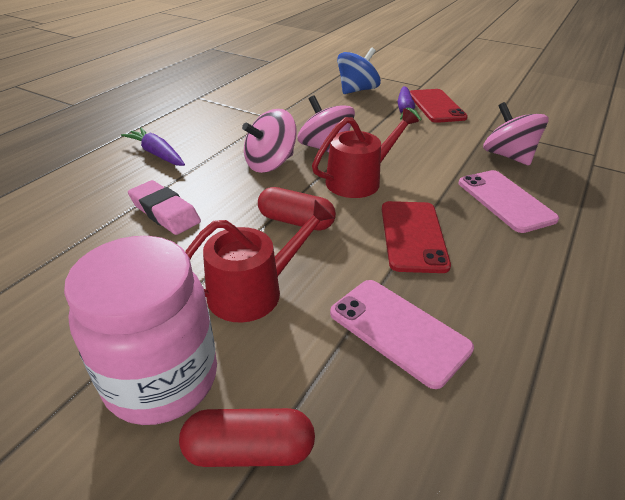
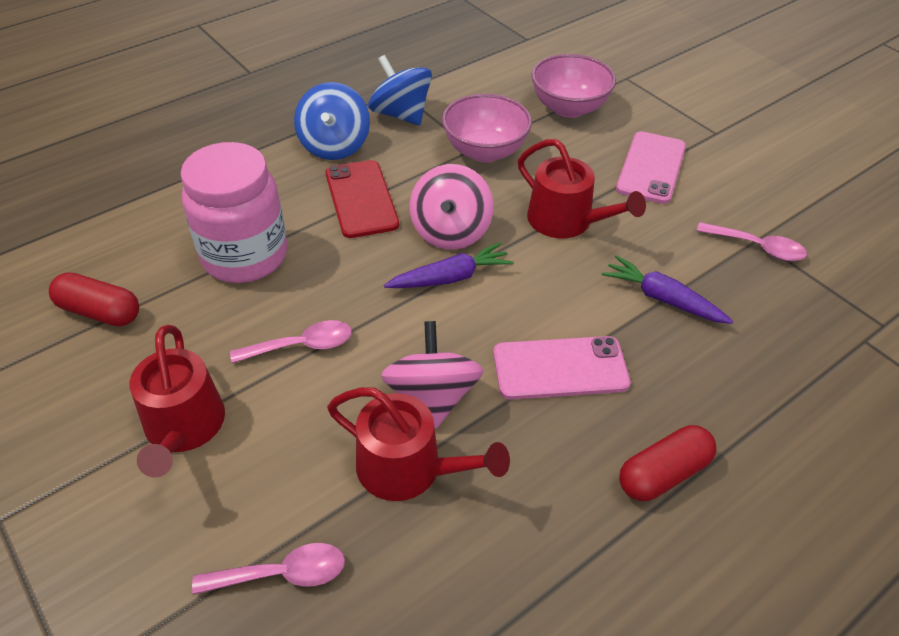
blue spinning top: 1 -> 2
pink bowl: 0 -> 2
pink eraser: 1 -> 0
pink spinning top: 3 -> 2
pink spoon: 0 -> 3
red phone: 2 -> 1
red watering can: 2 -> 3

